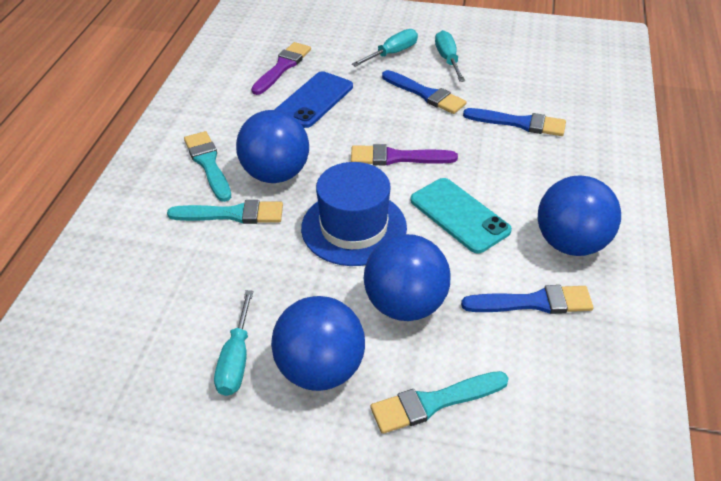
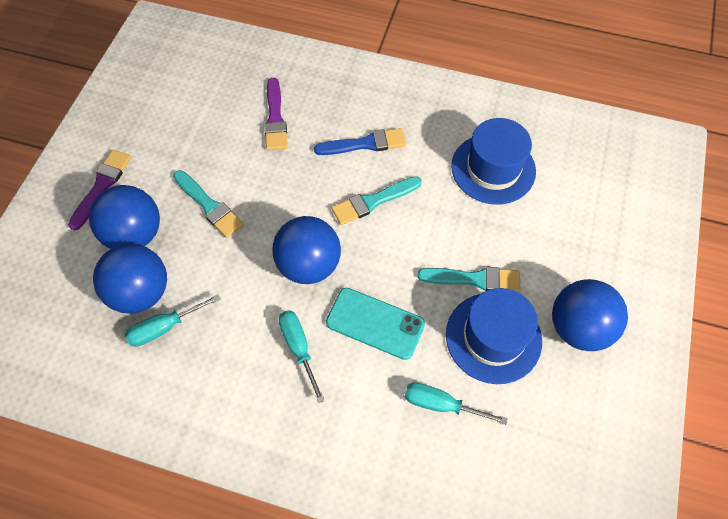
blue brush: 3 -> 1
blue hat: 1 -> 2
blue phone: 1 -> 0

